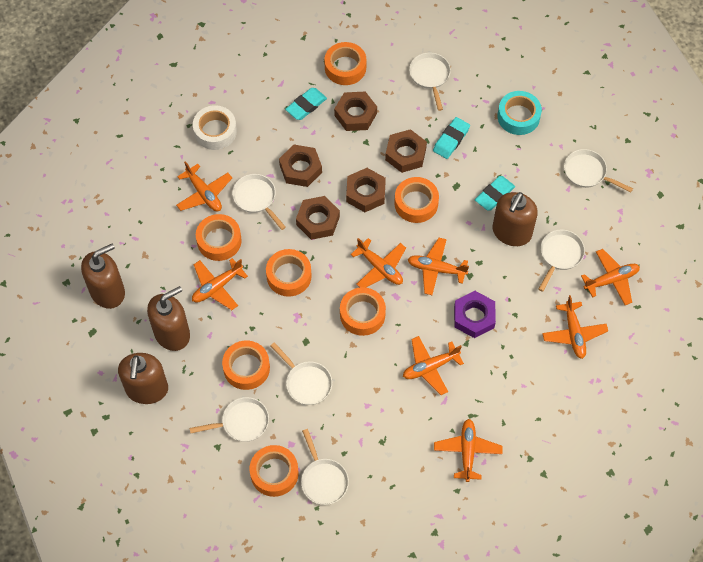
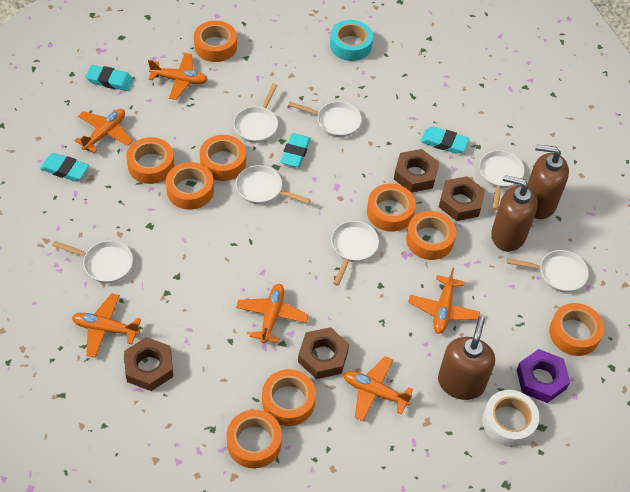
brown nut: 5 -> 4
brown soap dispenser: 4 -> 3
orange plane: 8 -> 6
orange tape: 7 -> 9
turquoise eraser: 3 -> 4

